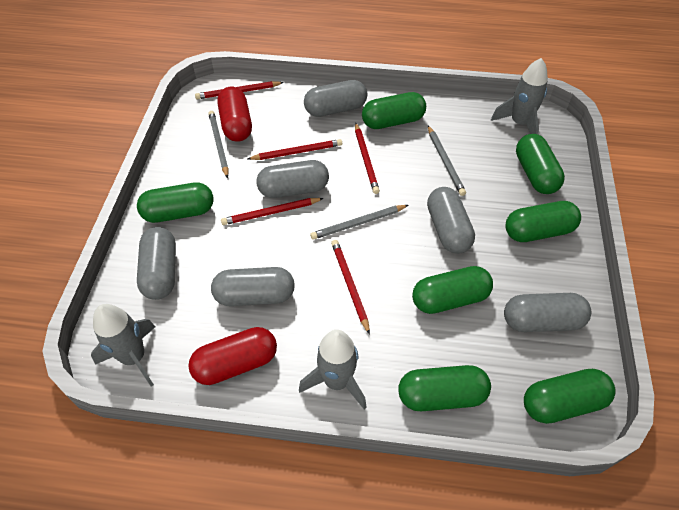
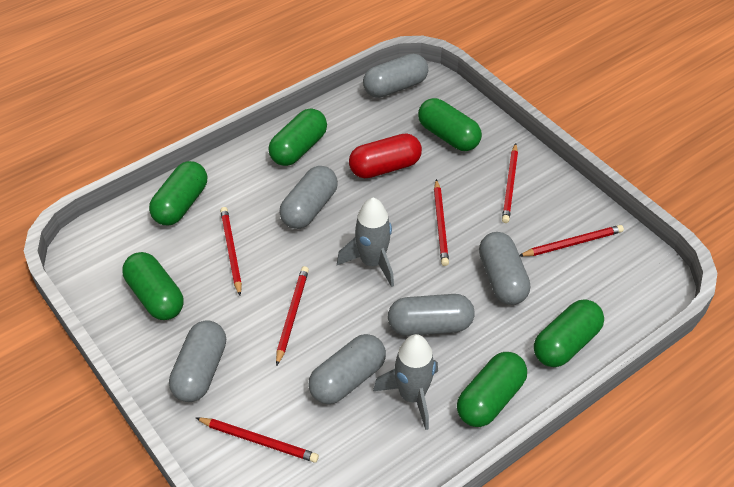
green capsule: 7 -> 6
grey pencil: 3 -> 0
grey rocket: 3 -> 2
red capsule: 2 -> 1
red pencil: 5 -> 6

